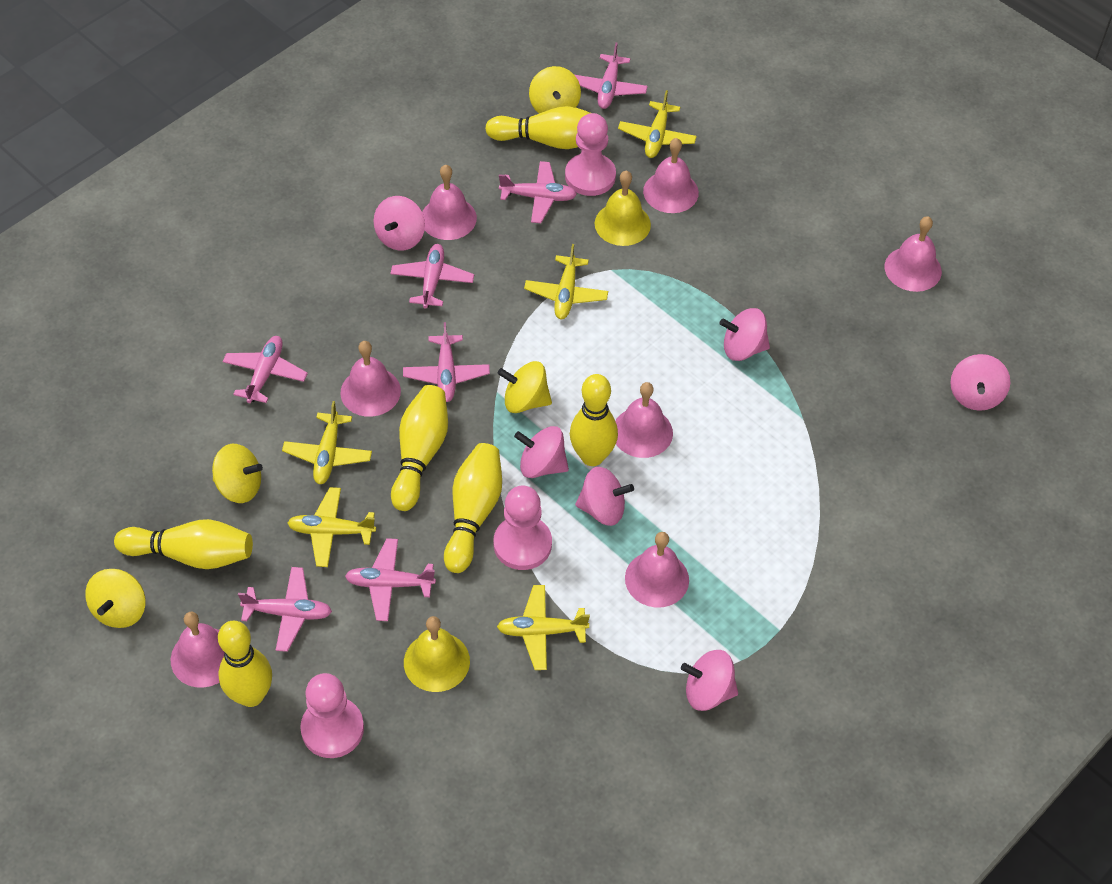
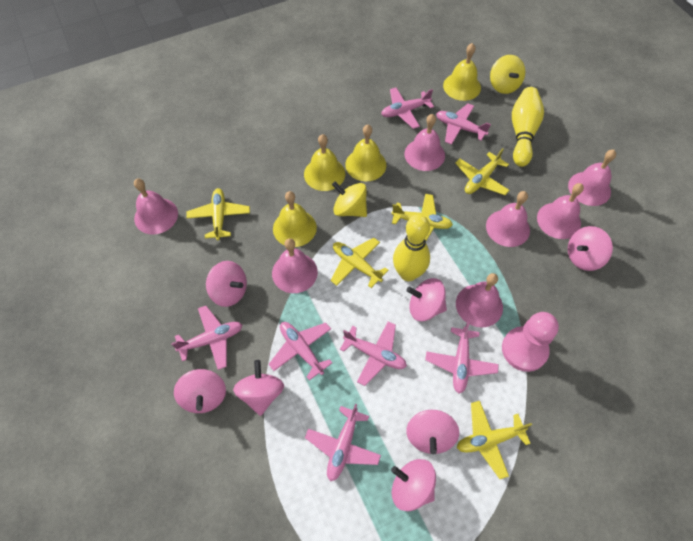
pink pawn: 3 -> 1
pink spinning top: 6 -> 7
yellow bell: 2 -> 4
yellow bowling pin: 6 -> 2
yellow spinning top: 4 -> 2

